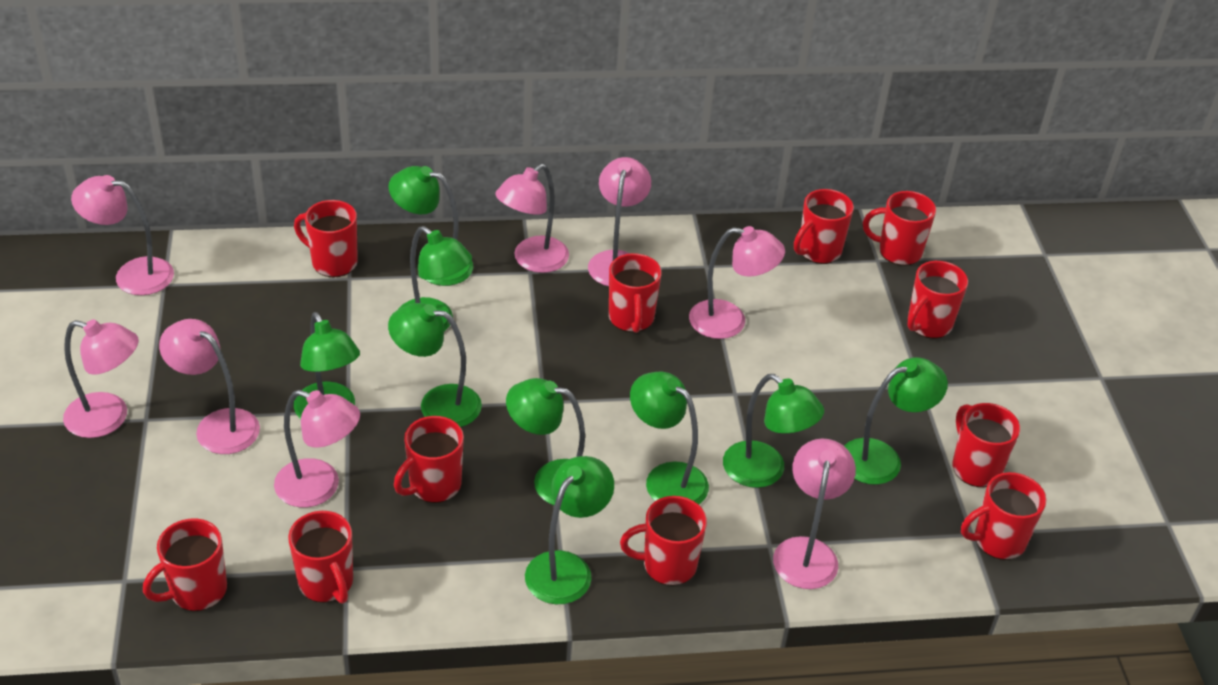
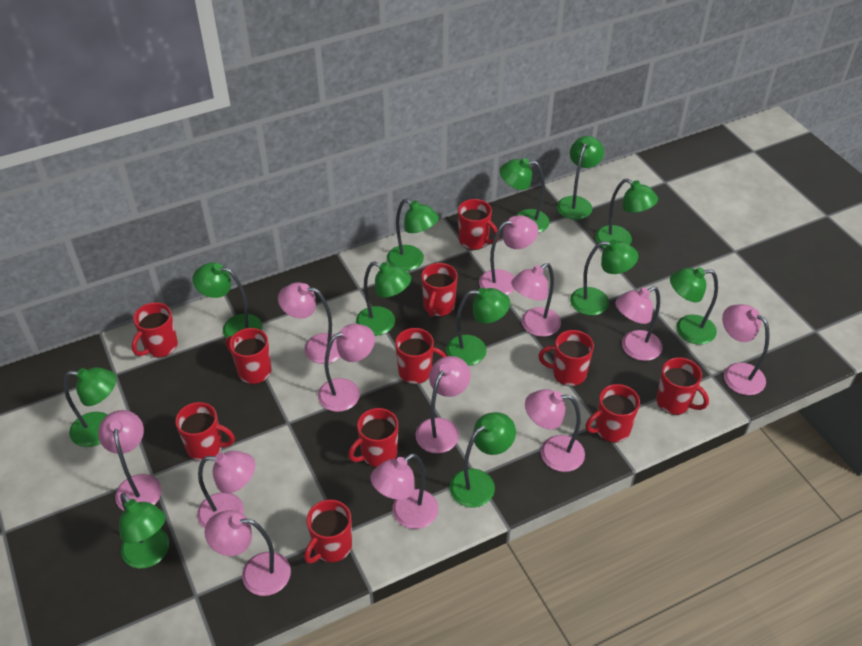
green lamp: 9 -> 12
pink lamp: 8 -> 12

